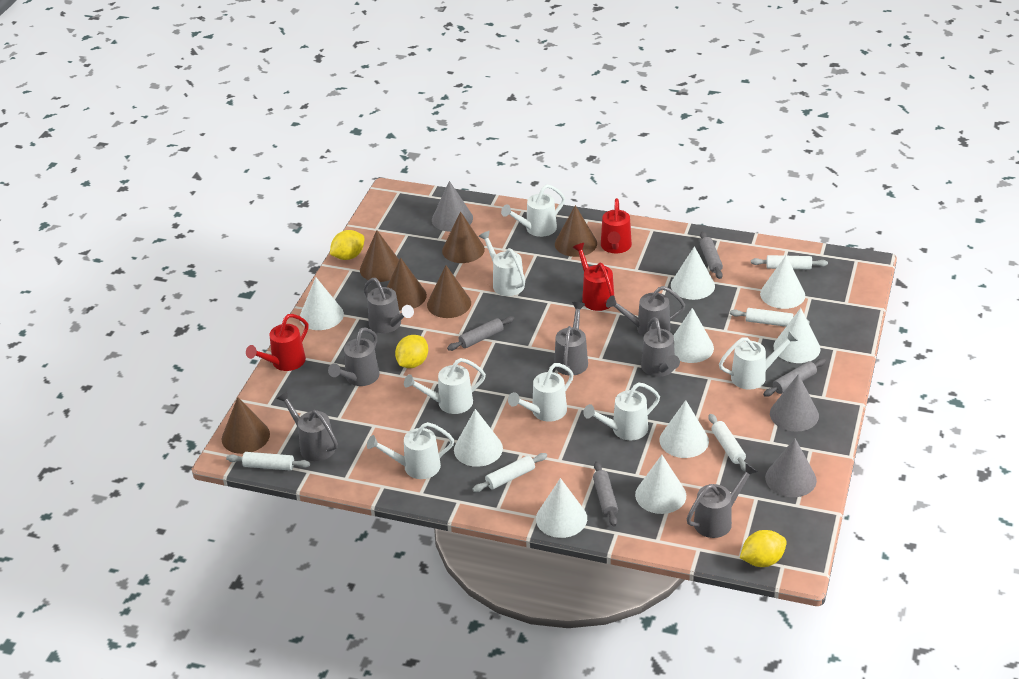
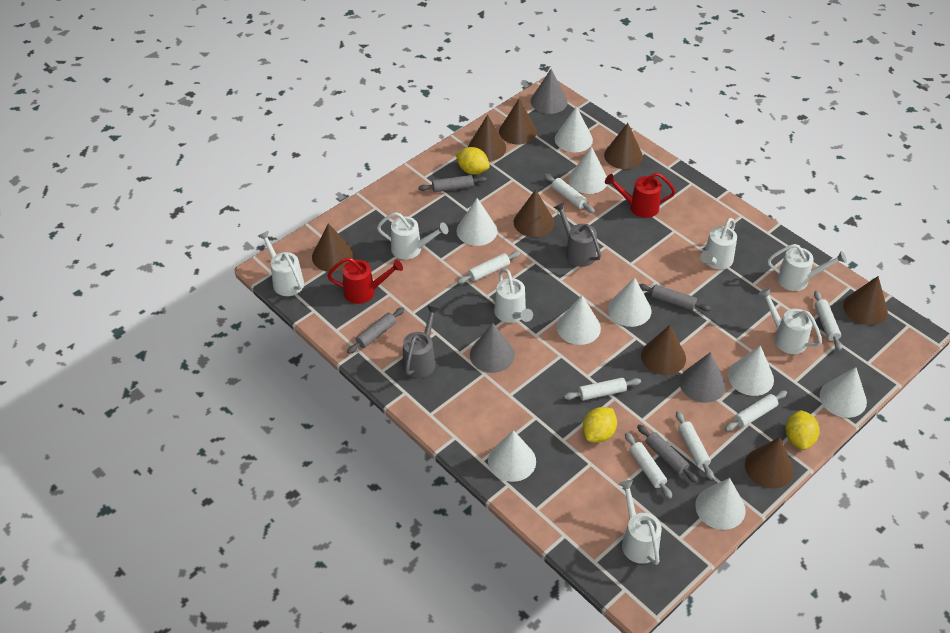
brown cone: 6 -> 8
grey watering can: 7 -> 2
red watering can: 3 -> 2
white rolling pin: 5 -> 7

